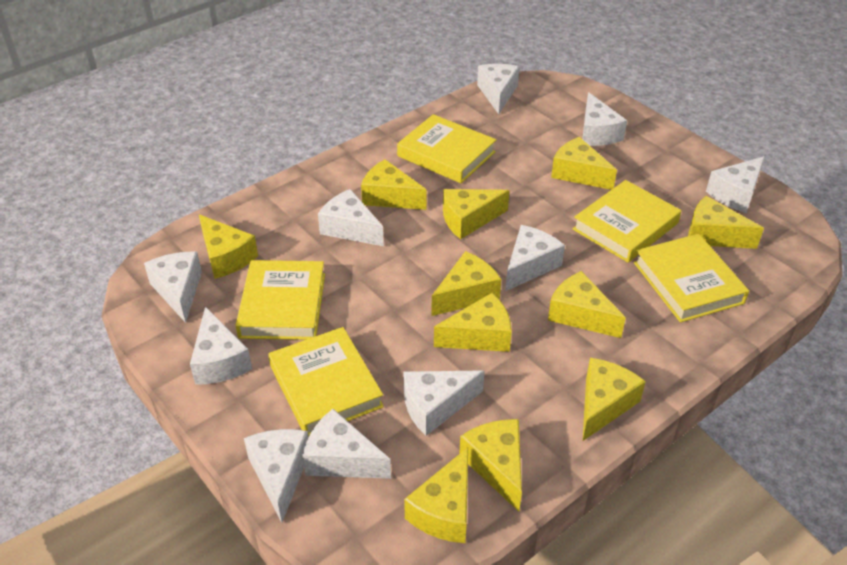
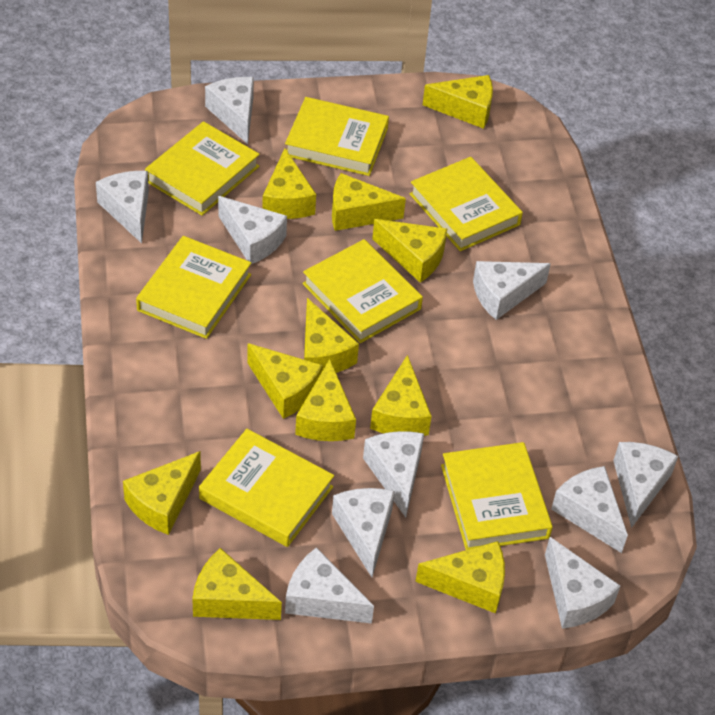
yellow book: 5 -> 7

